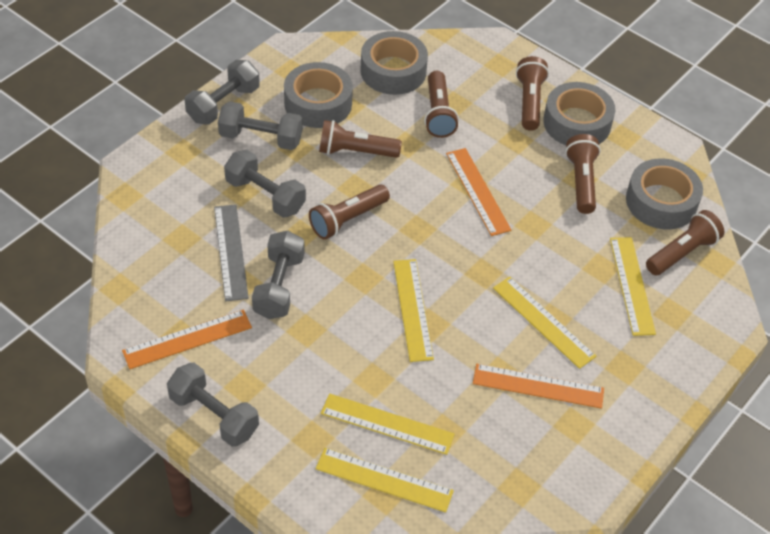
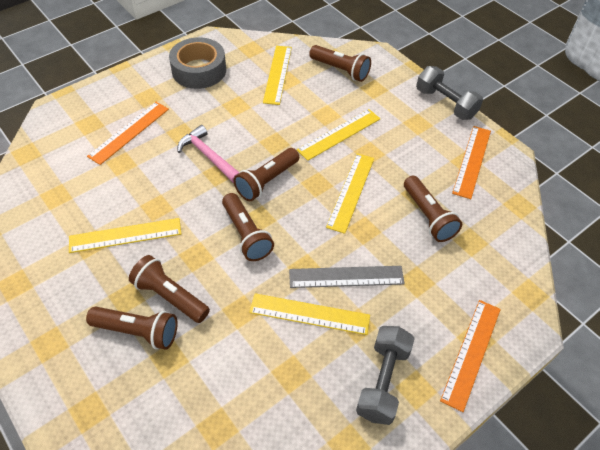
grey dumbbell: 5 -> 2
grey tape: 4 -> 1
pink hammer: 0 -> 1

